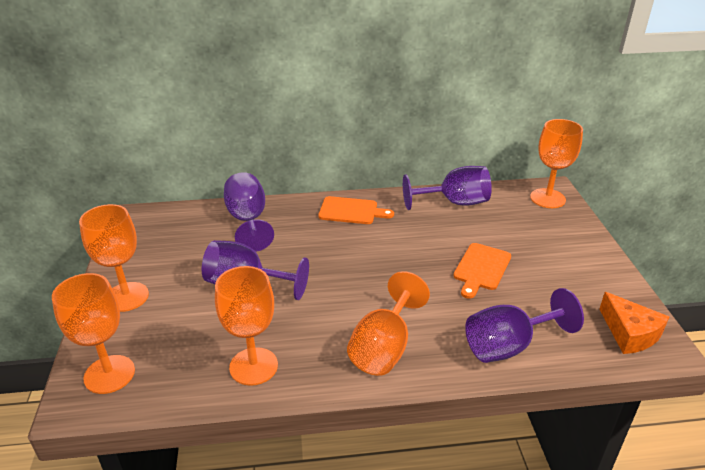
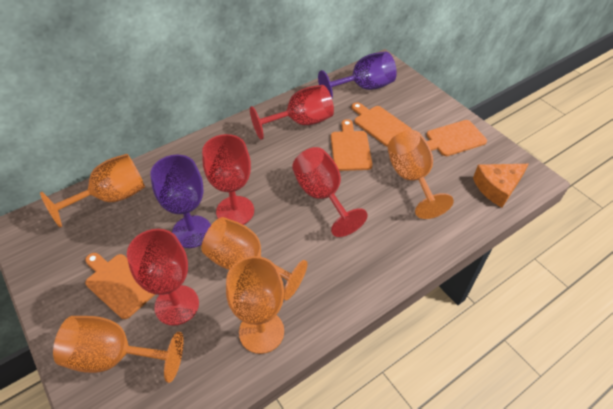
orange cutting board: 2 -> 4
purple goblet: 4 -> 2
red goblet: 0 -> 4

